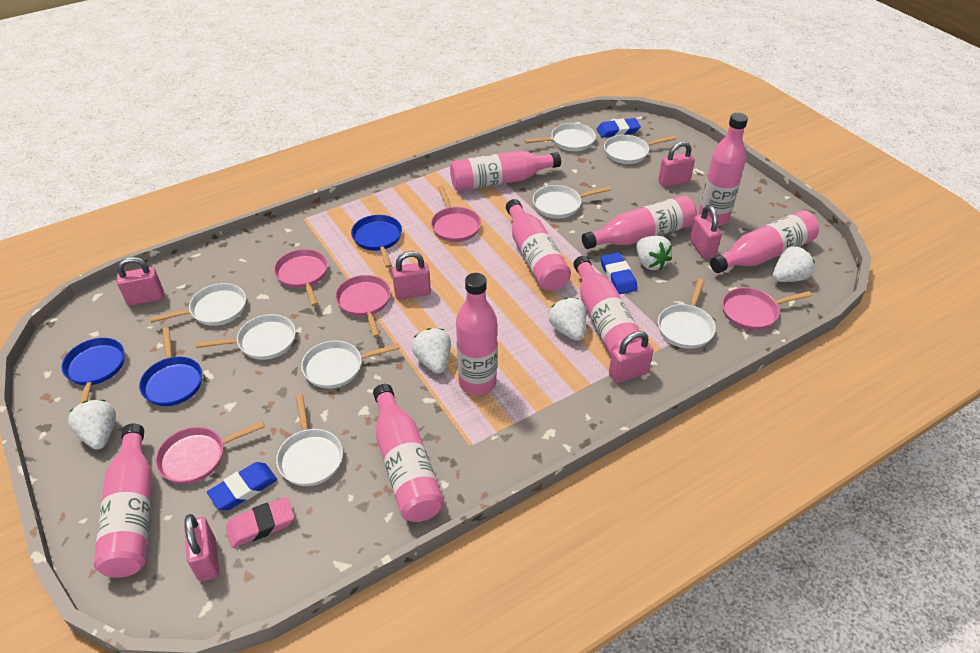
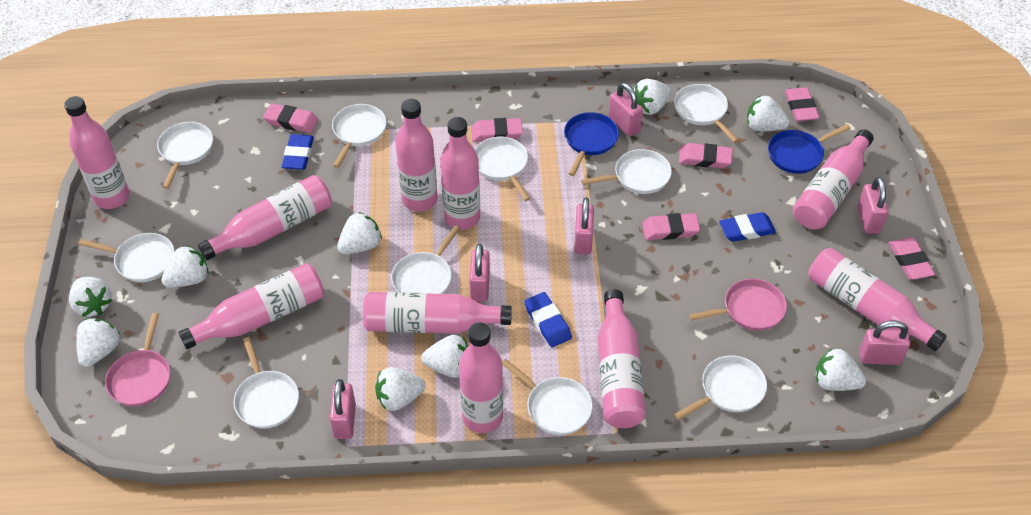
blue pan: 3 -> 2
pink bottle: 9 -> 10
pink eraser: 1 -> 6
pink pan: 5 -> 2
white pan: 8 -> 10
white strawberry: 5 -> 9

